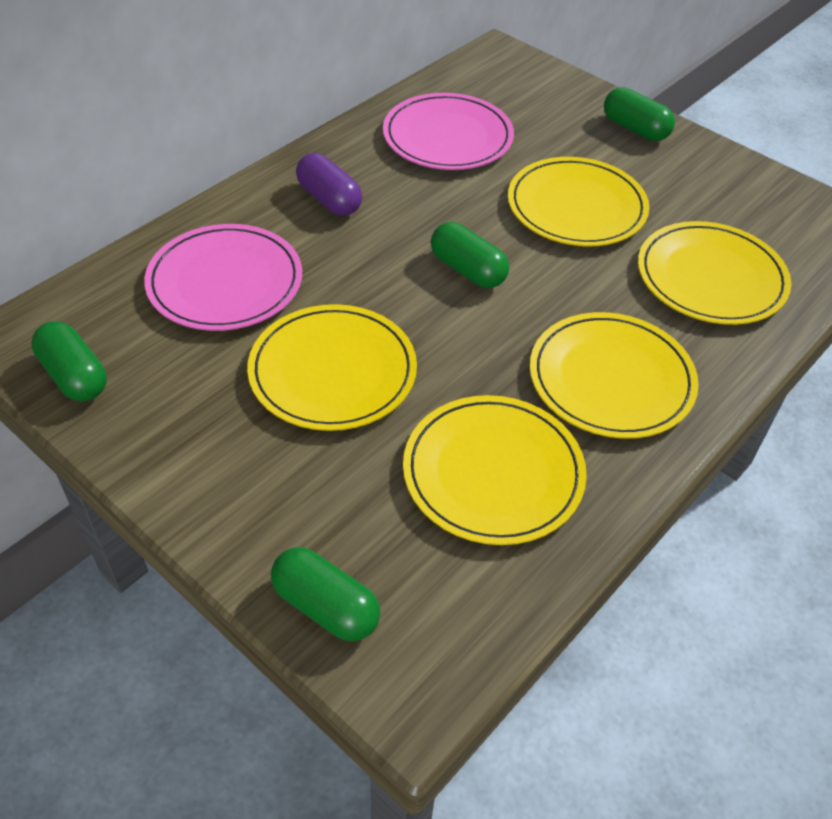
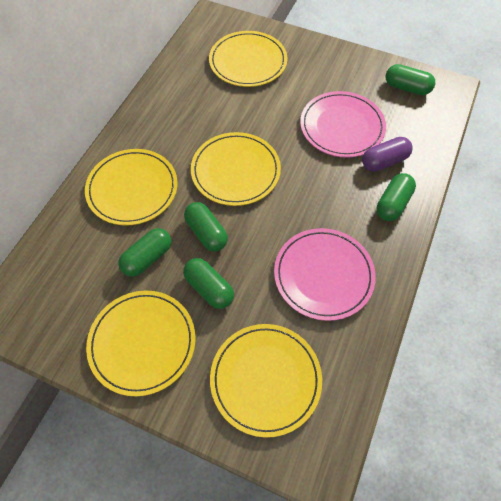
green capsule: 4 -> 5

